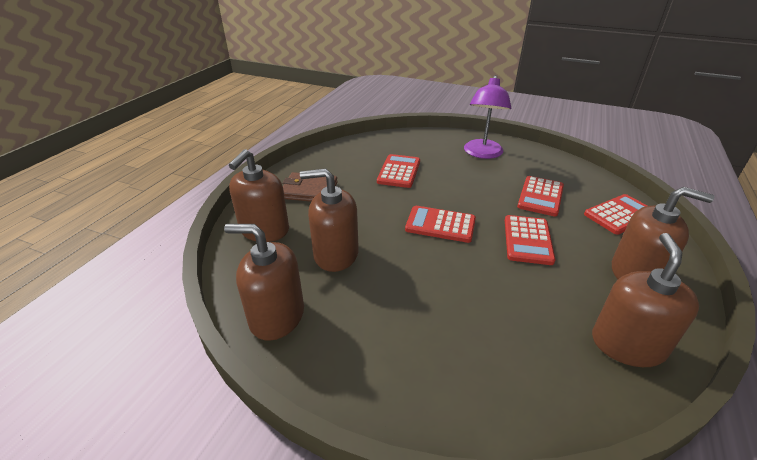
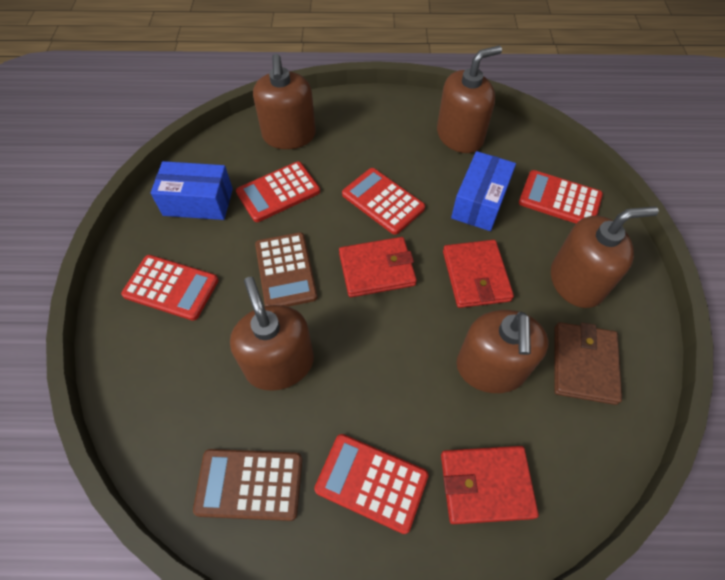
blue box: 0 -> 2
brown calculator: 0 -> 2
purple lamp: 1 -> 0
red wallet: 0 -> 3

